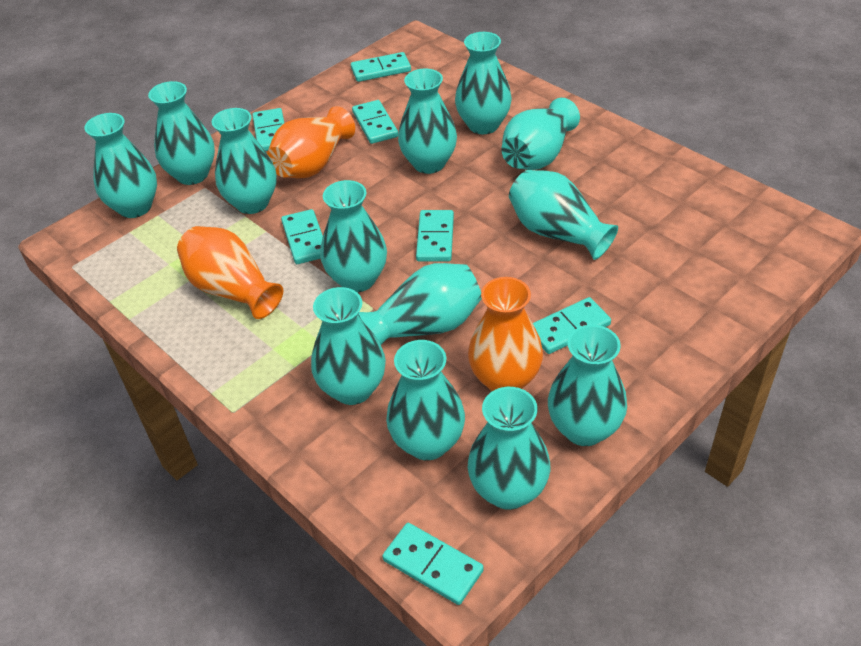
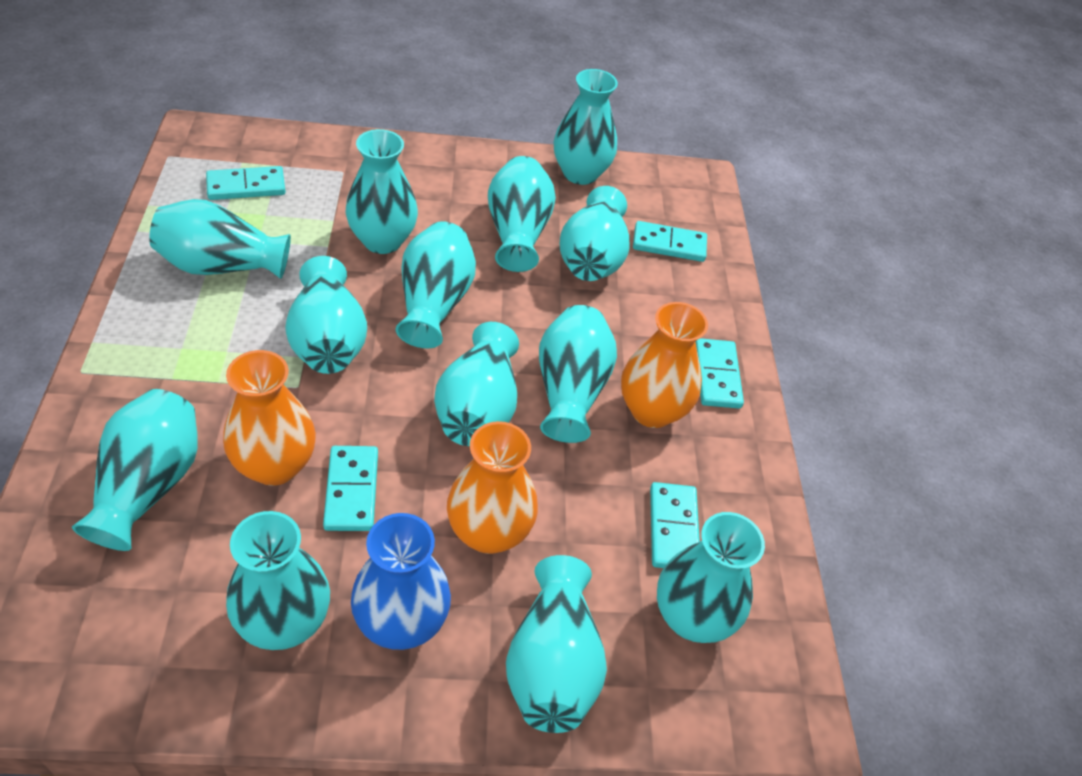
blue vase: 0 -> 1
turquoise domino: 7 -> 5

